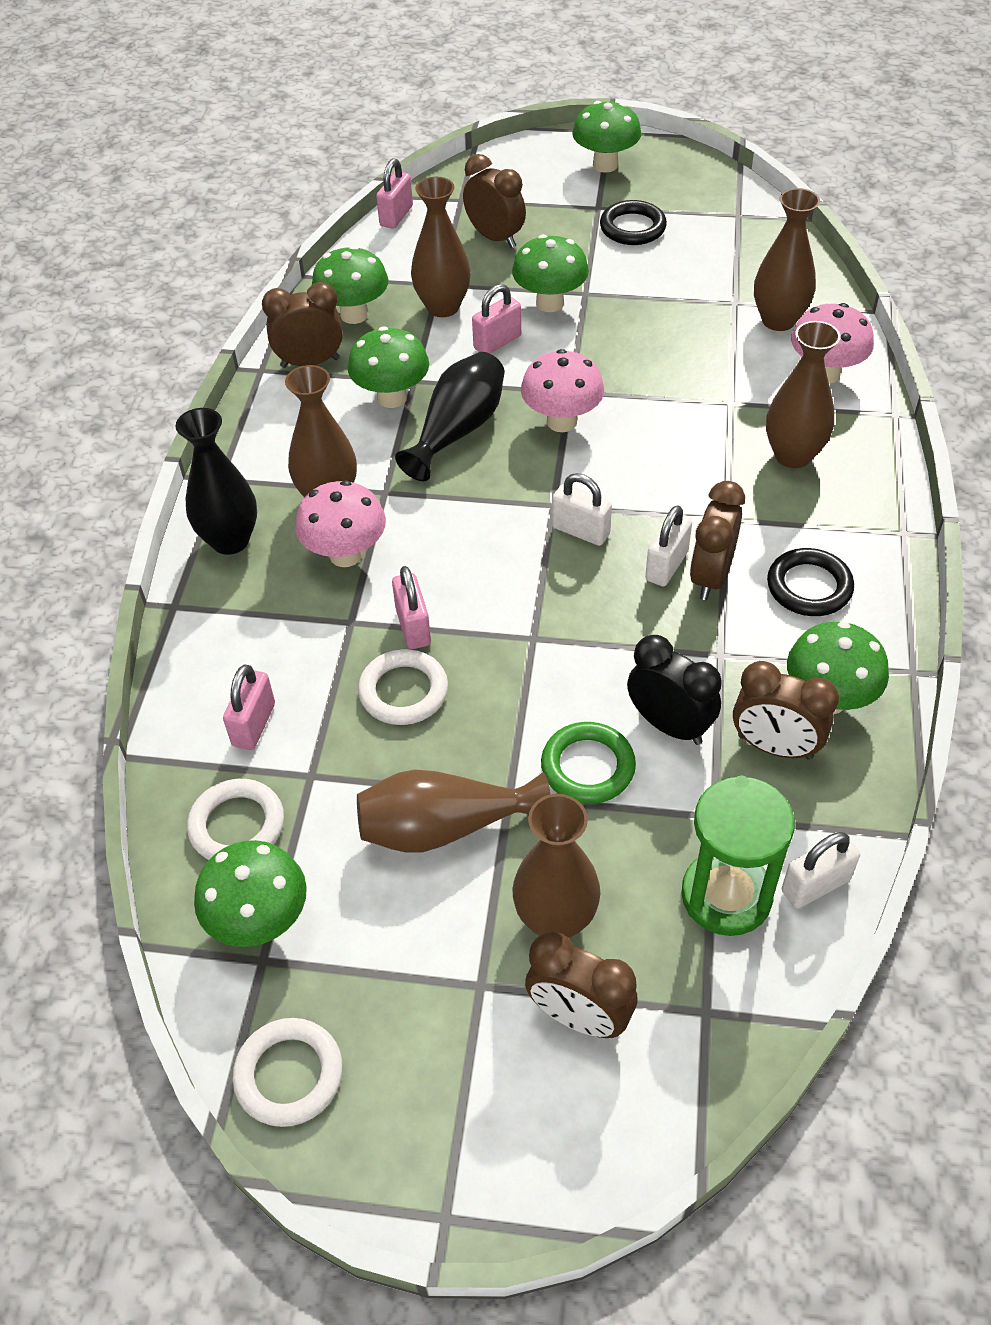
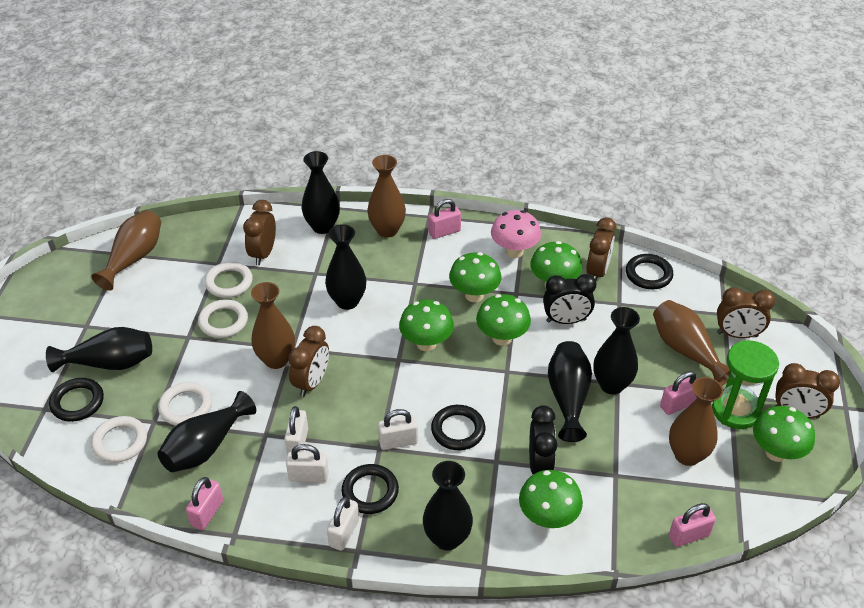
black clock: 1 -> 2
black ring: 2 -> 4
black vase: 2 -> 7
brown vase: 6 -> 5
green ring: 1 -> 0
pink mushroom: 3 -> 1
white padlock: 3 -> 4
white ring: 3 -> 4

